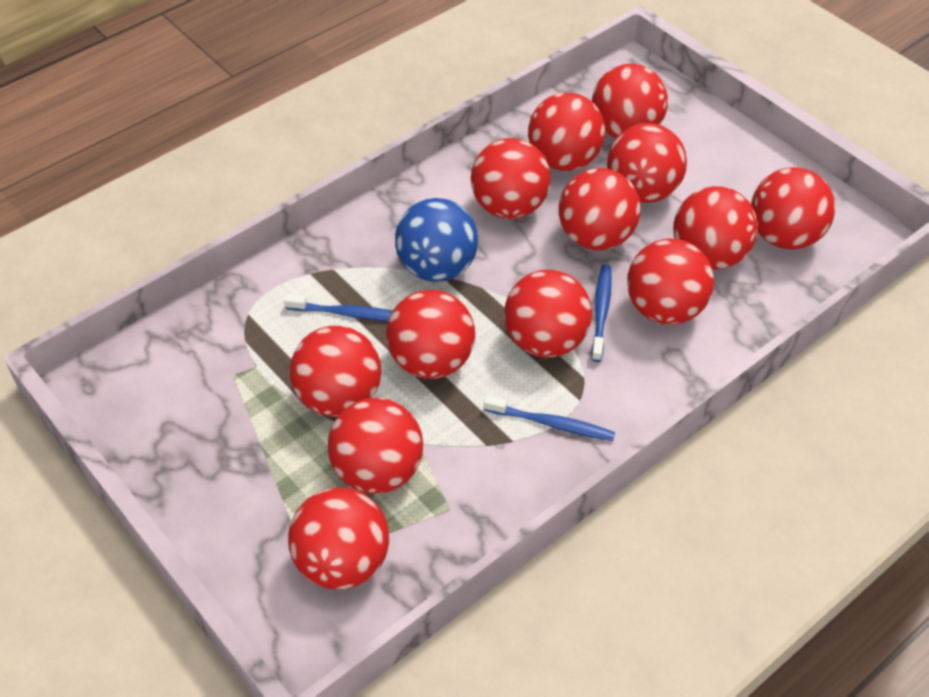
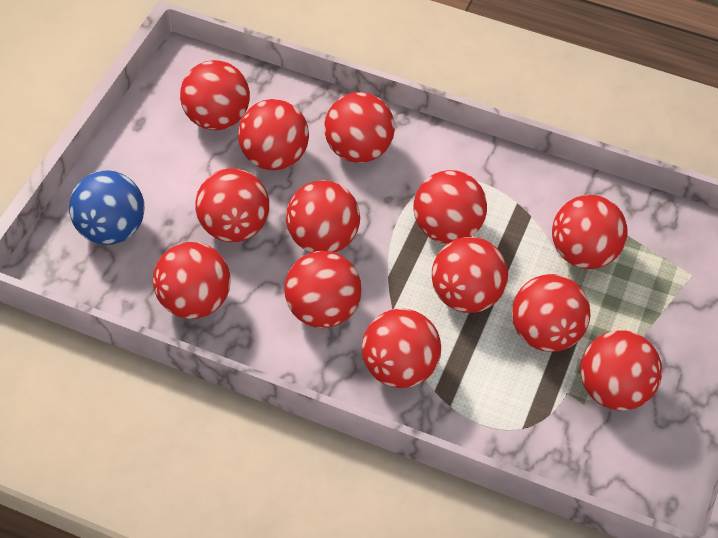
blue toothbrush: 3 -> 0

